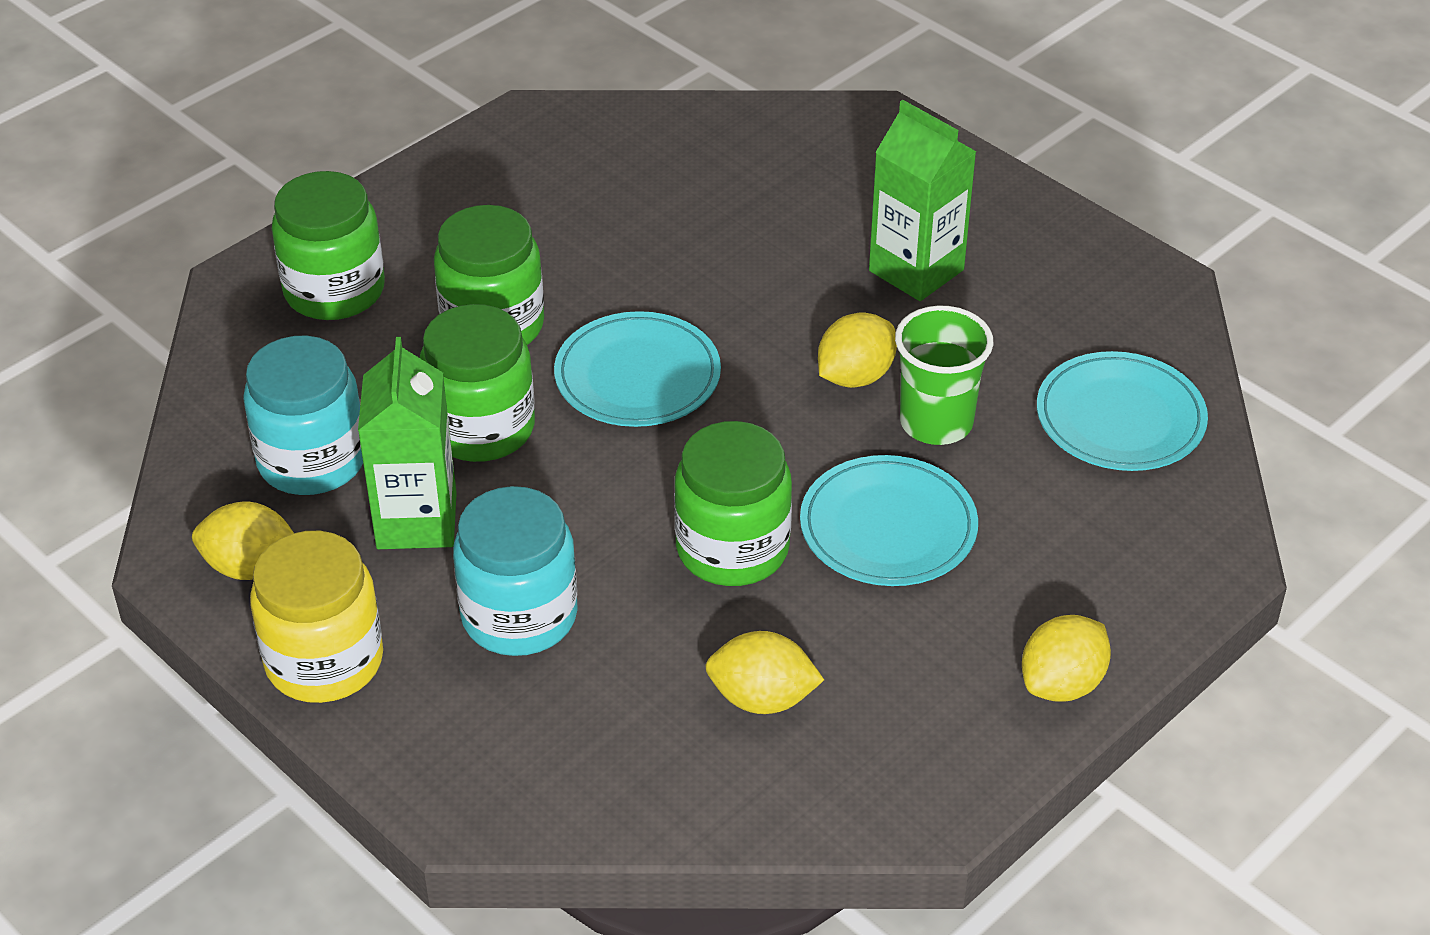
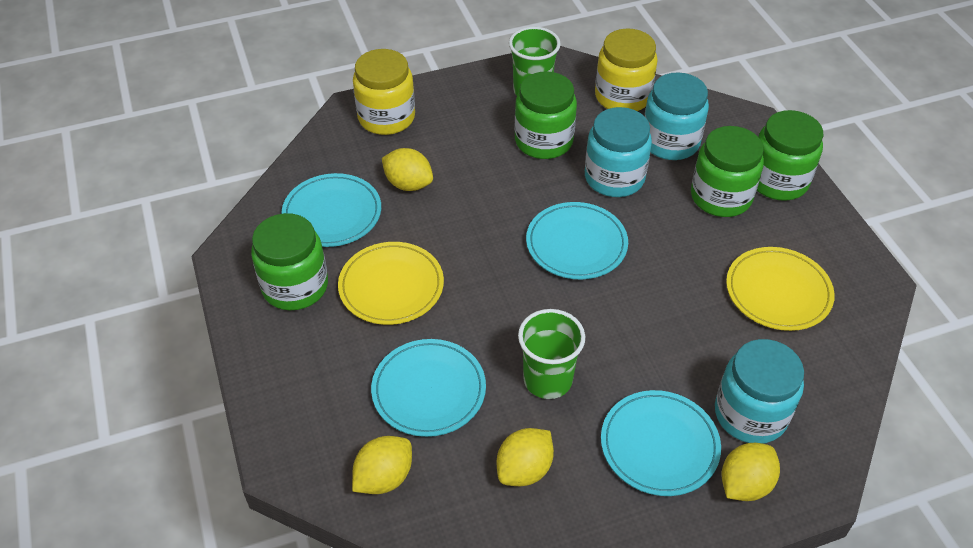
green carton: 2 -> 0
green cup: 1 -> 2
turquoise jar: 2 -> 3
turquoise plate: 3 -> 4
yellow jar: 1 -> 2
yellow plate: 0 -> 2

